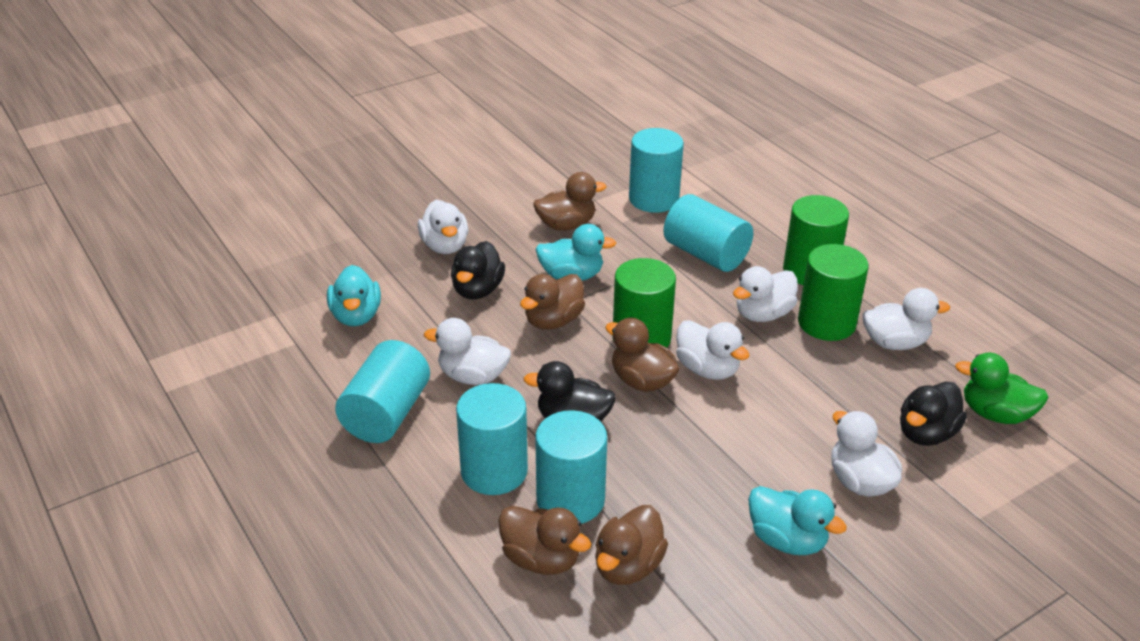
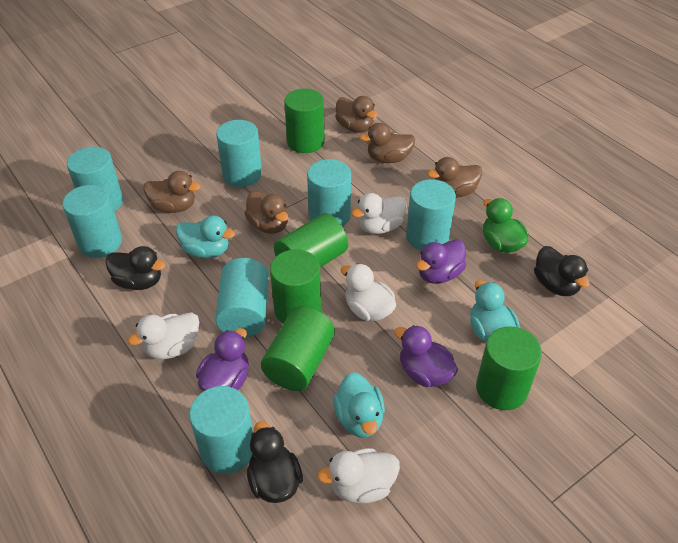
green cylinder: 3 -> 5
purple duck: 0 -> 3
turquoise cylinder: 5 -> 7
white duck: 6 -> 4

